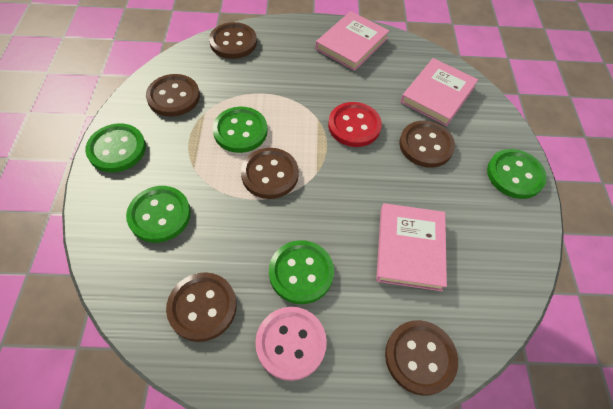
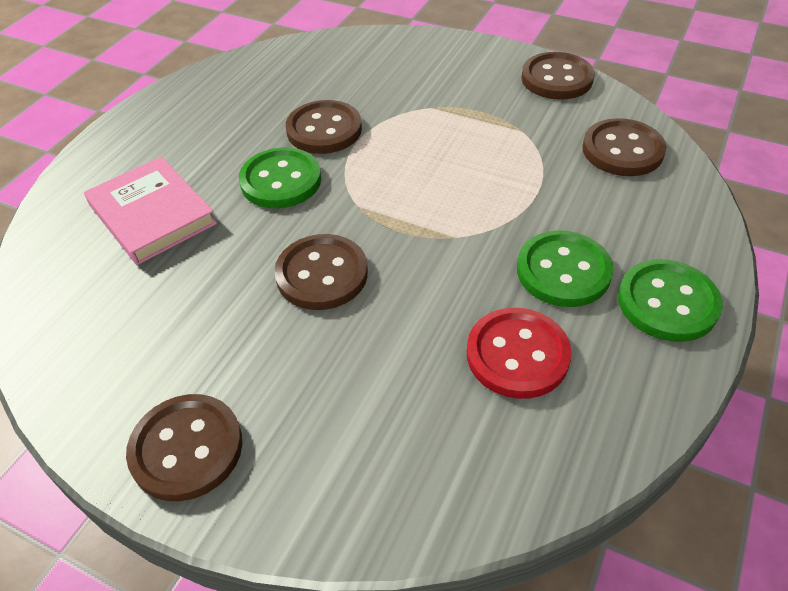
brown button: 6 -> 5
green button: 5 -> 3
pink book: 3 -> 1
pink button: 1 -> 0

